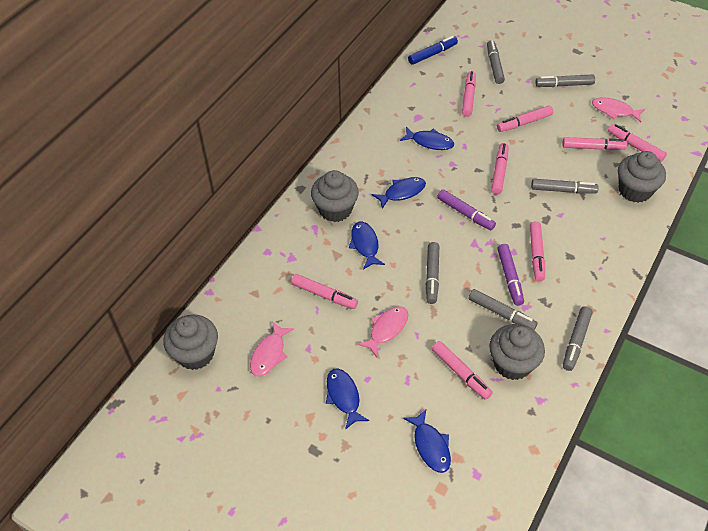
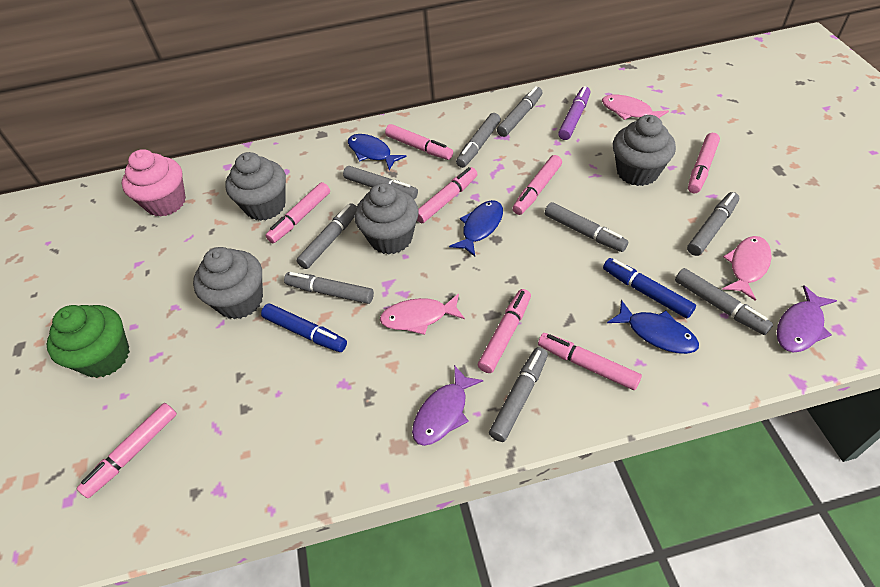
blue fish: 5 -> 3
blue marker: 1 -> 2
green cupcake: 0 -> 1
grey marker: 6 -> 9
pink cupcake: 0 -> 1
purple fish: 0 -> 2
purple marker: 2 -> 1

